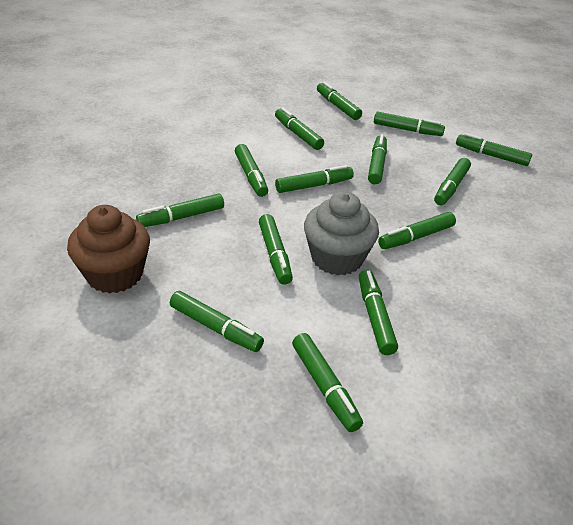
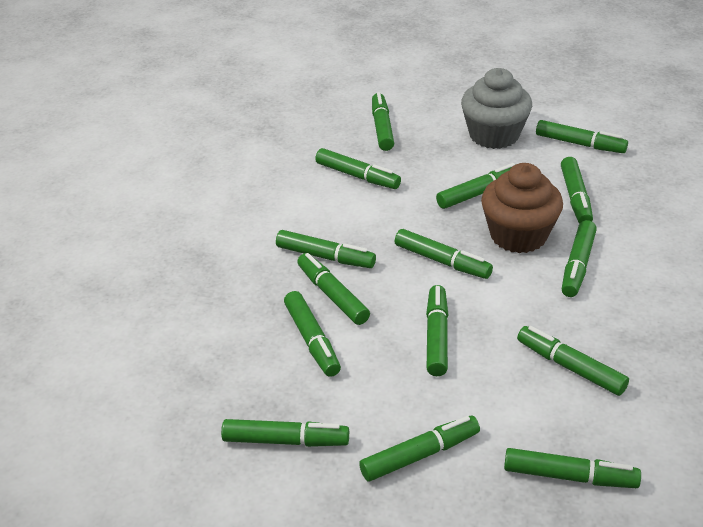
green marker: 14 -> 15

